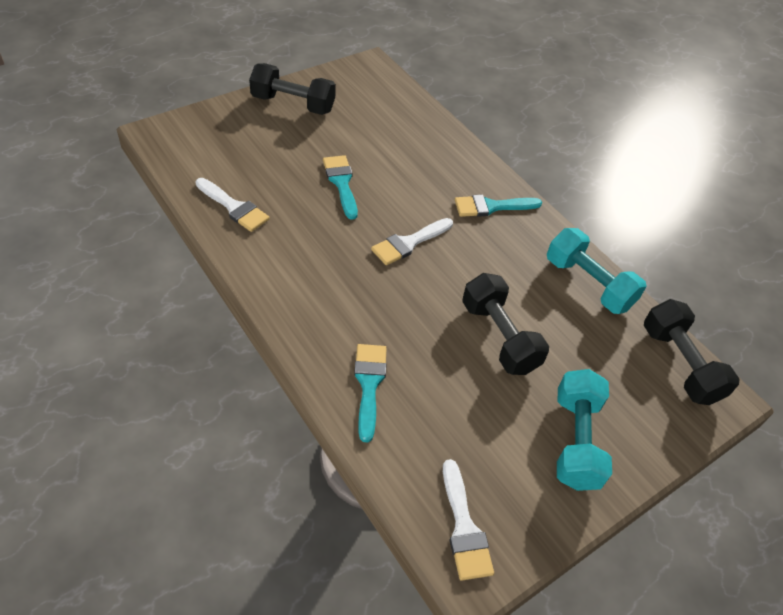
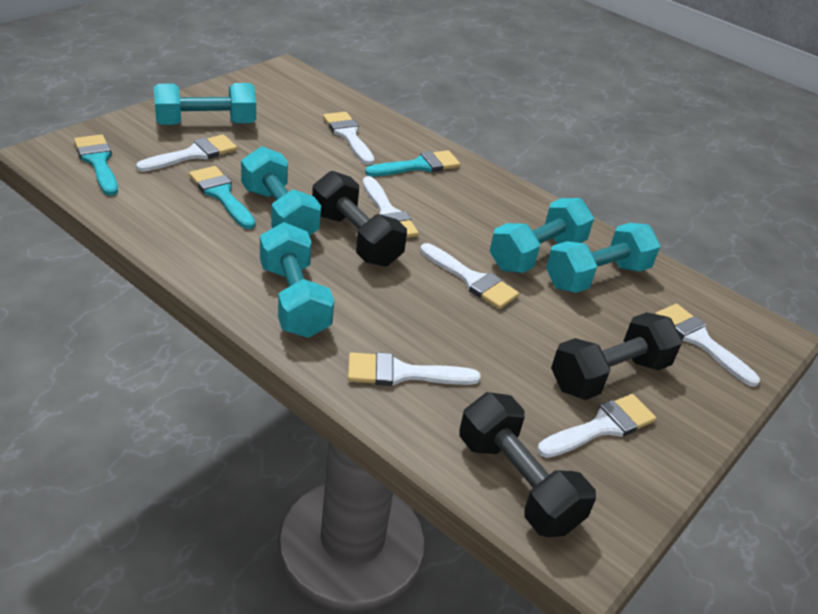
turquoise dumbbell: 2 -> 5
white brush: 3 -> 7

